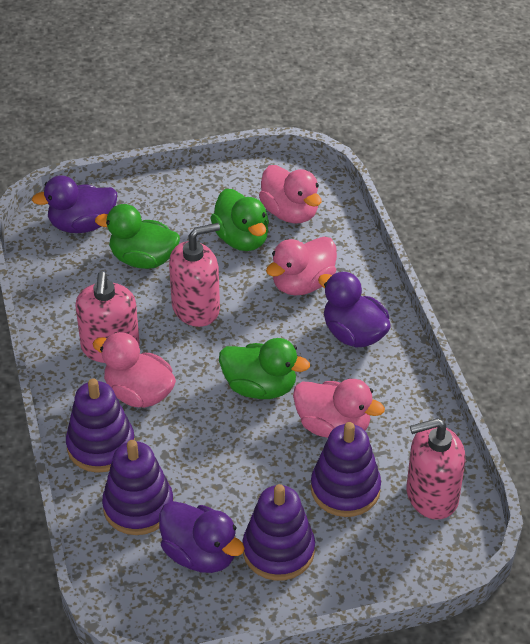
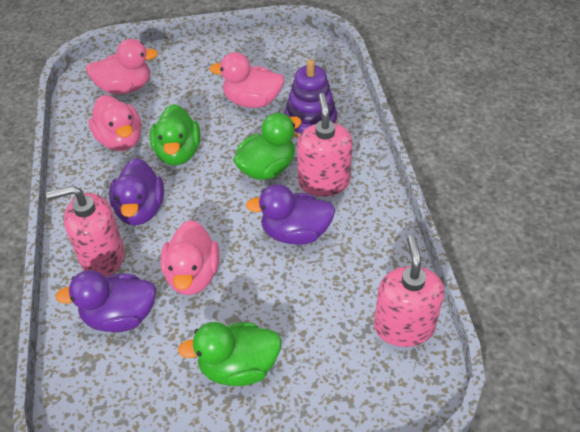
purple stacking toy: 4 -> 1

